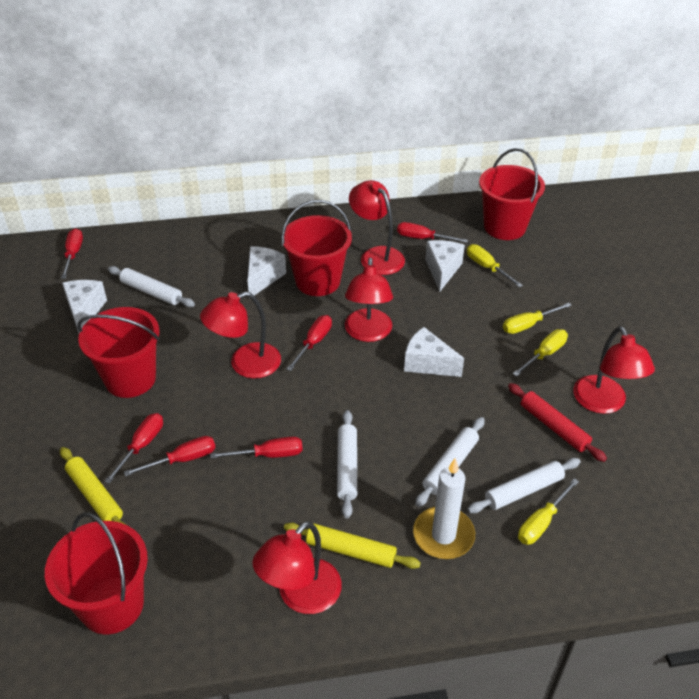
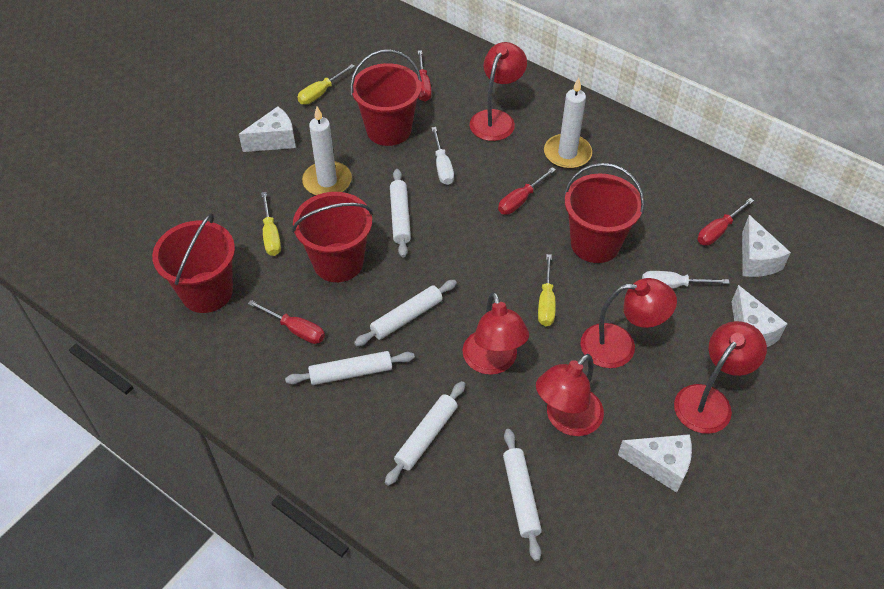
red rolling pin: 1 -> 0
red screwdriver: 6 -> 4
white candle: 1 -> 2
white rolling pin: 4 -> 5
white screwdriver: 0 -> 2
yellow rolling pin: 2 -> 0
yellow screwdriver: 4 -> 3

